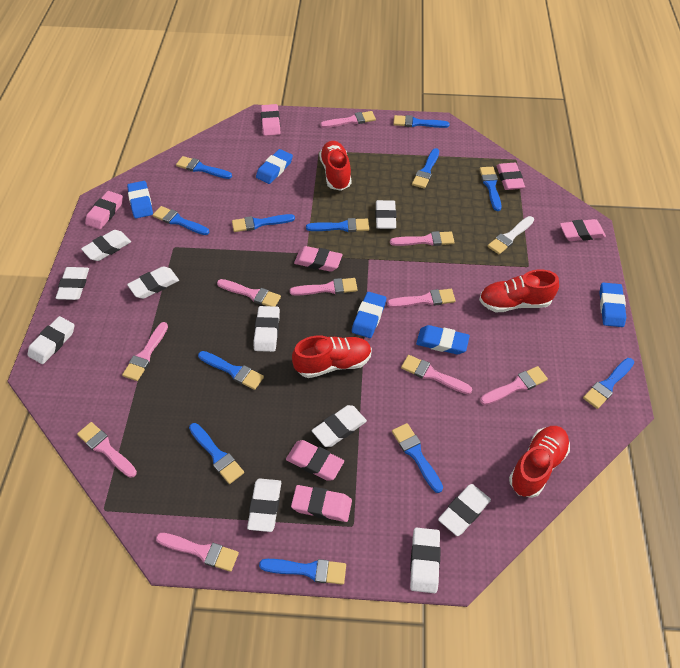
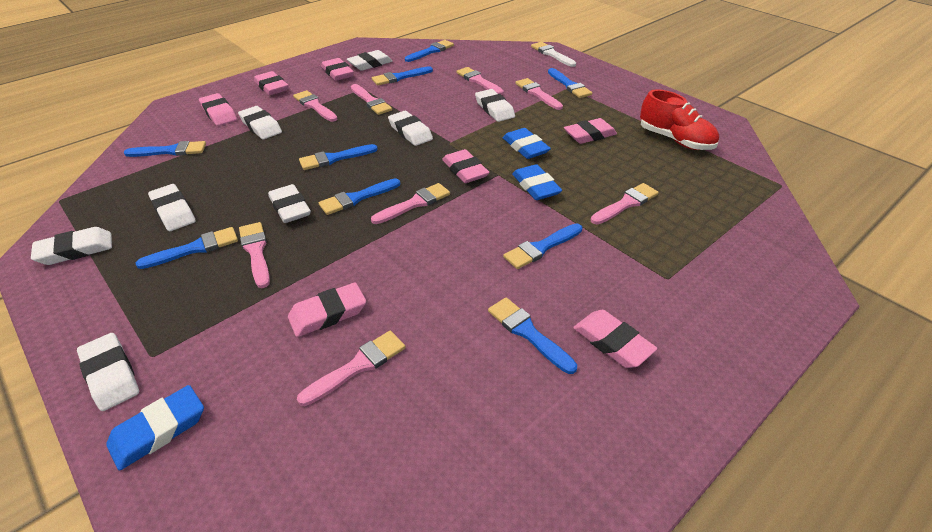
blue brush: 12 -> 9
blue eraser: 5 -> 3
pink brush: 10 -> 8
red shoe: 4 -> 1
white eraser: 10 -> 8

